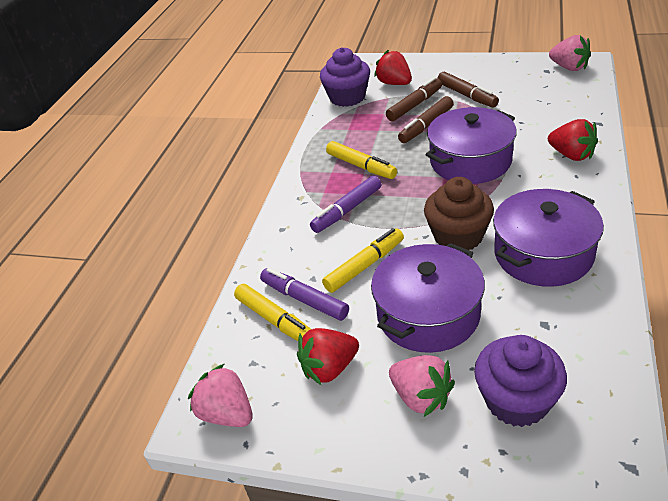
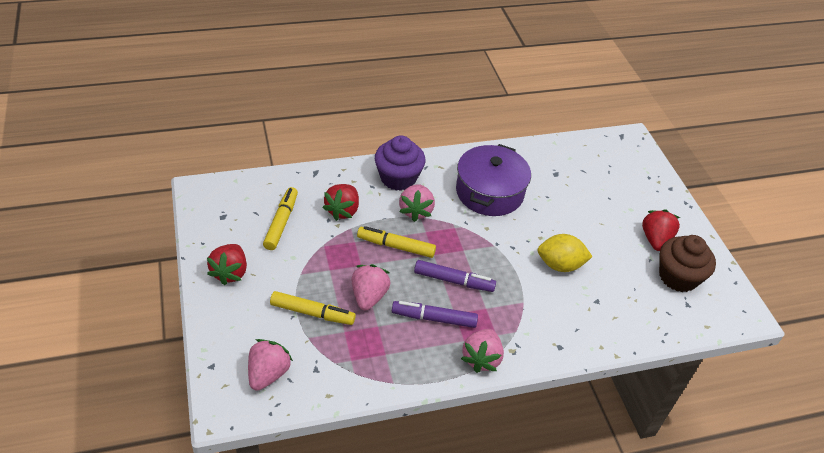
brown marker: 3 -> 0
pink strawberry: 3 -> 4
purple cupcake: 2 -> 1
purple pot: 3 -> 1
yellow lemon: 0 -> 1

